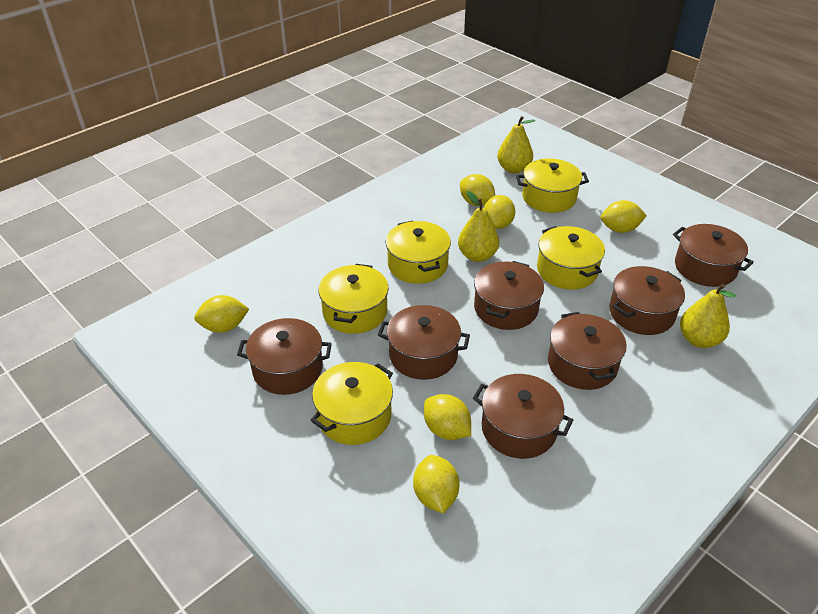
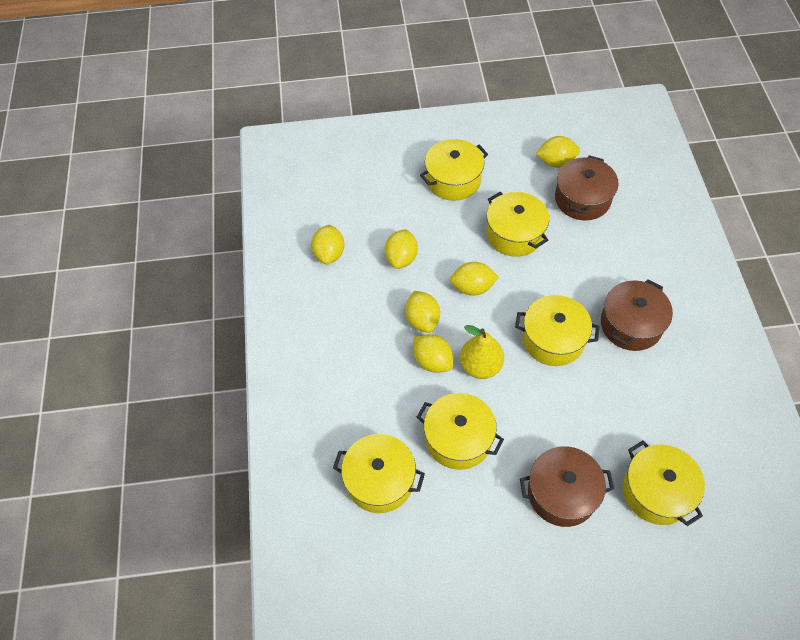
brown pot: 7 -> 3
yellow pear: 3 -> 1
yellow pot: 5 -> 6

